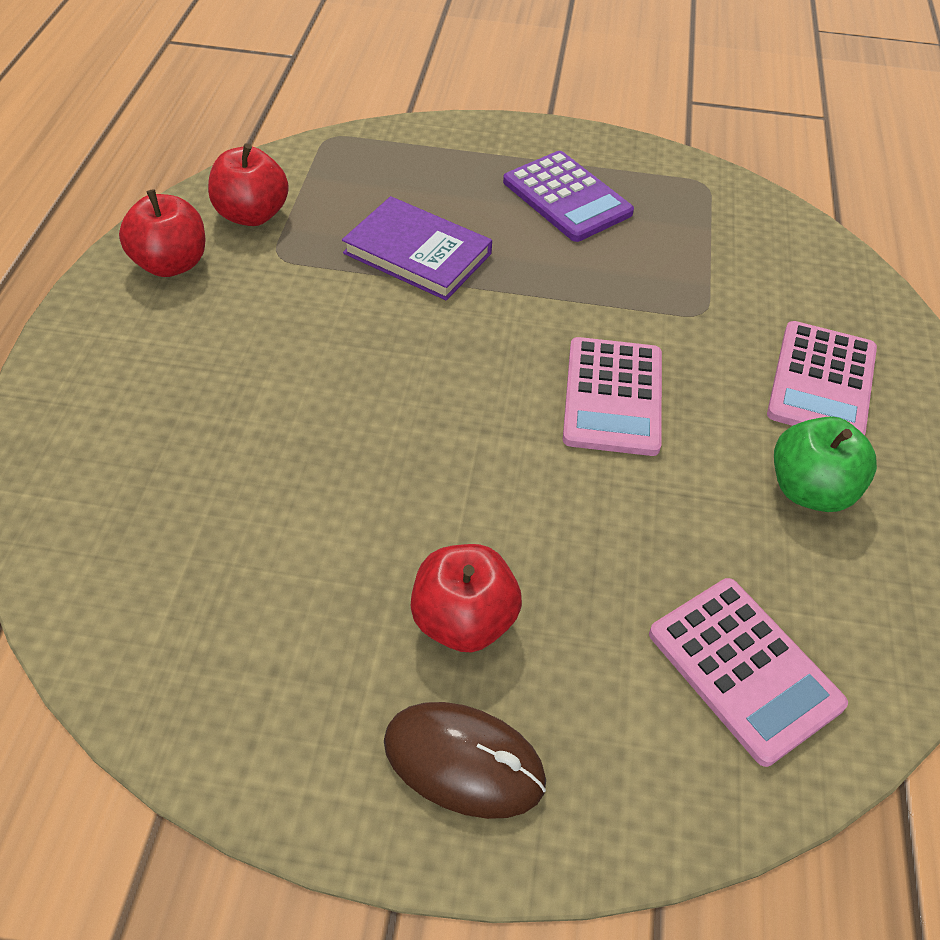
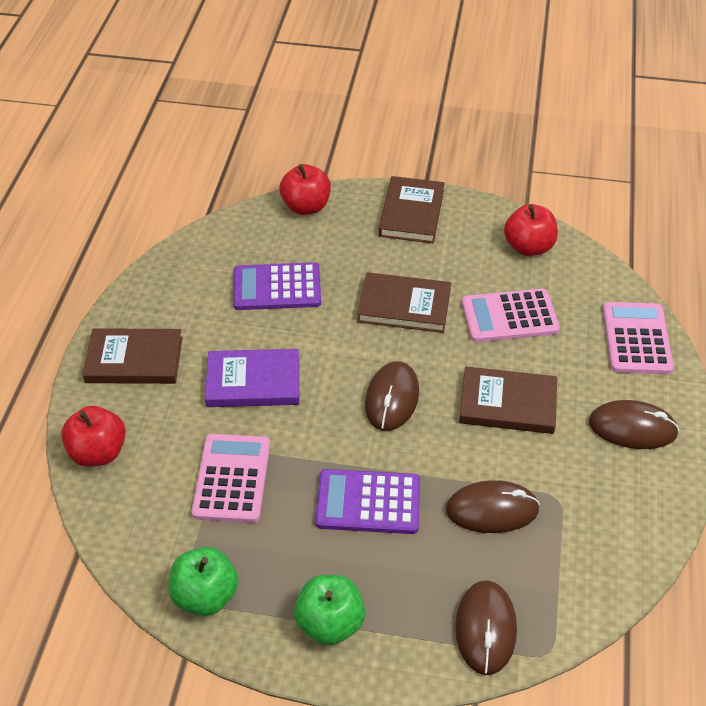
brown book: 0 -> 4
brown mouse: 1 -> 4
green apple: 1 -> 2
purple calculator: 1 -> 2

